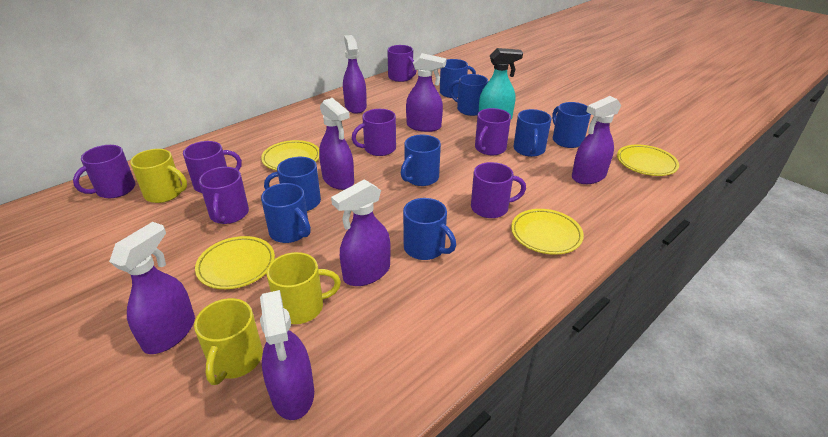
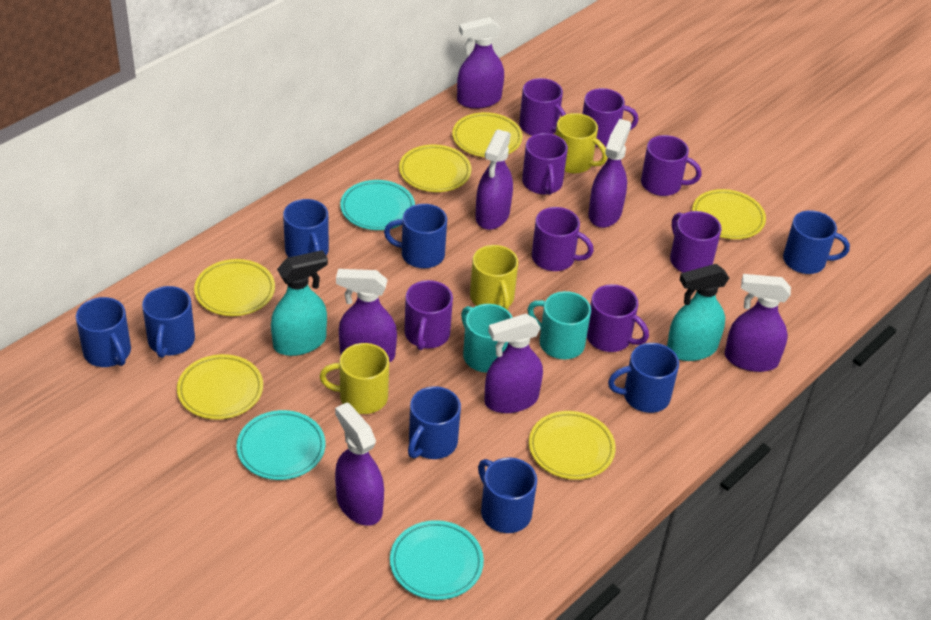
purple mug: 7 -> 8
turquoise mug: 0 -> 2
turquoise plate: 0 -> 3
turquoise spray bottle: 1 -> 2
yellow plate: 4 -> 6

